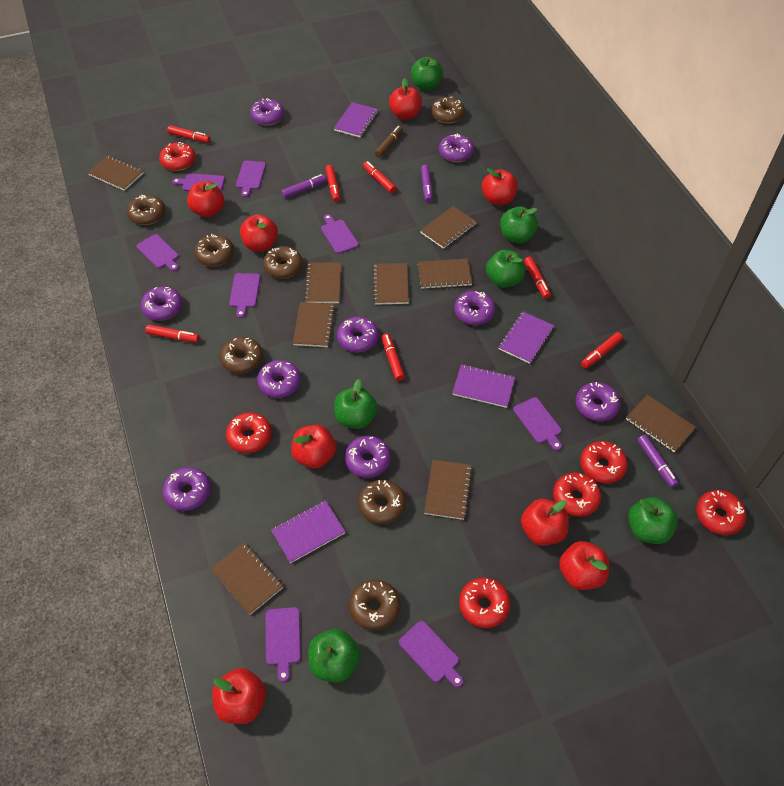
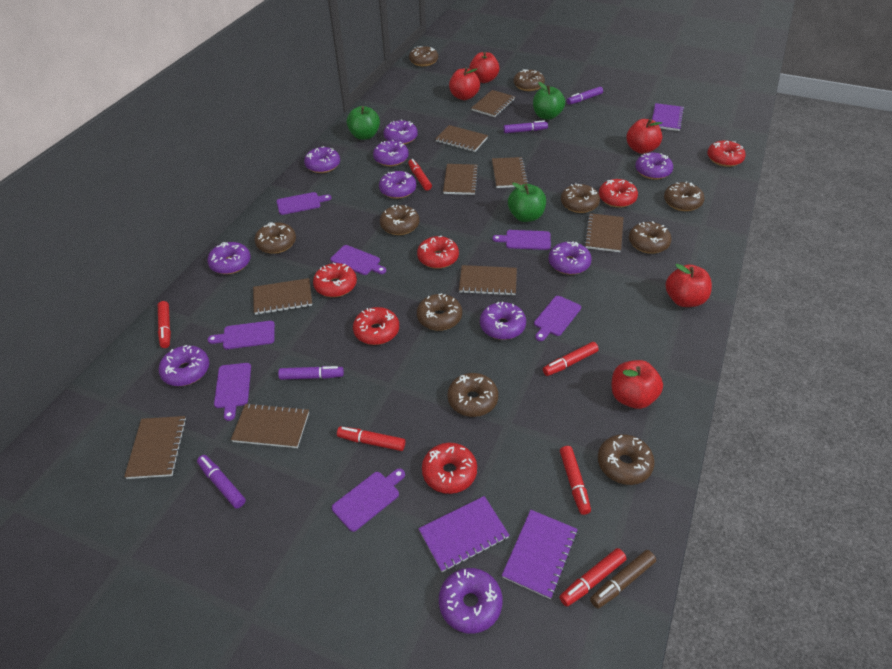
brown donut: 7 -> 10
green apple: 6 -> 3
purple cutting board: 8 -> 7
purple donut: 9 -> 10
purple marker: 3 -> 4
purple notebook: 4 -> 3
red apple: 8 -> 5
red marker: 7 -> 6

